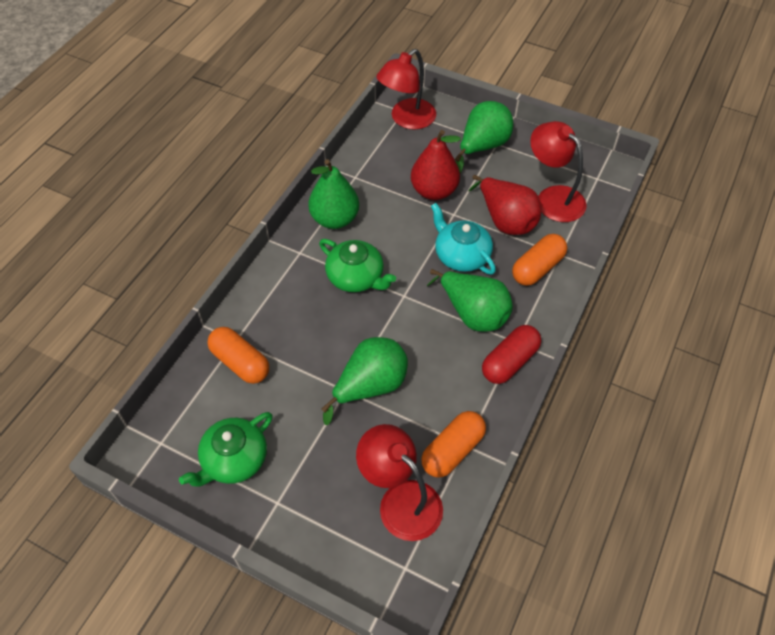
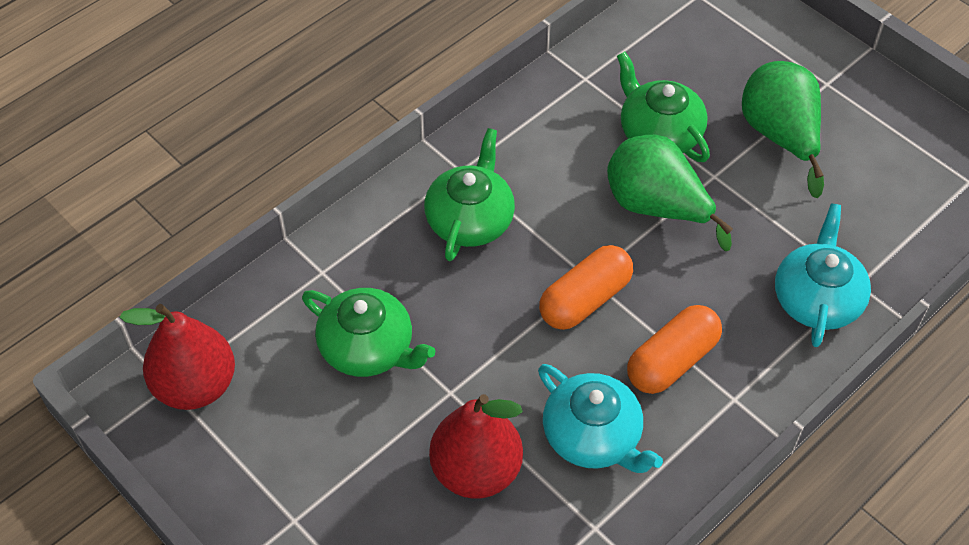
green pear: 4 -> 2
green teapot: 2 -> 3
orange capsule: 3 -> 2
red capsule: 1 -> 0
red lamp: 3 -> 0
turquoise teapot: 1 -> 2

